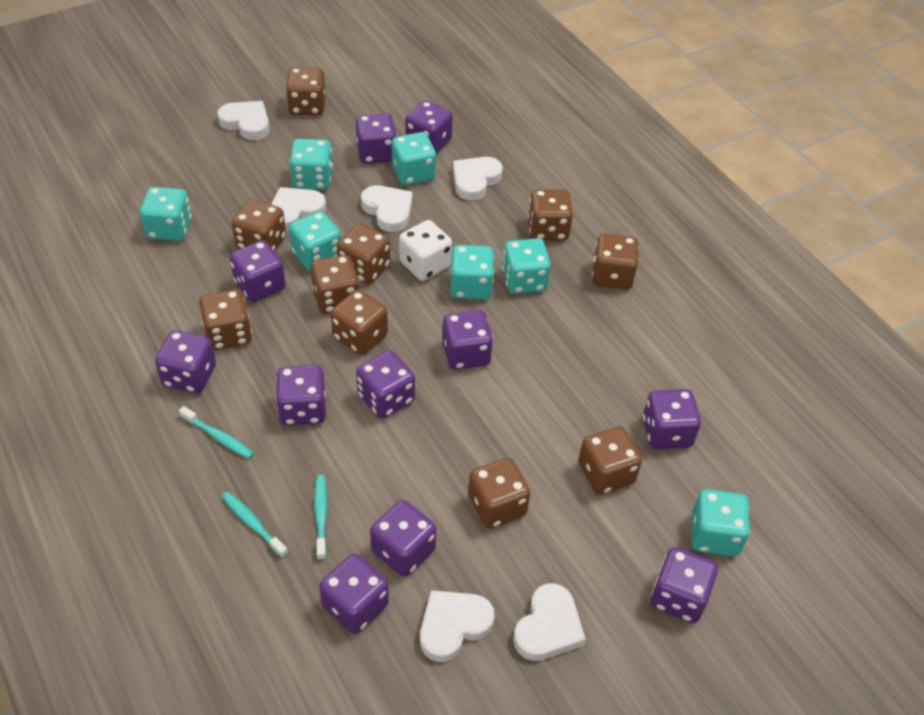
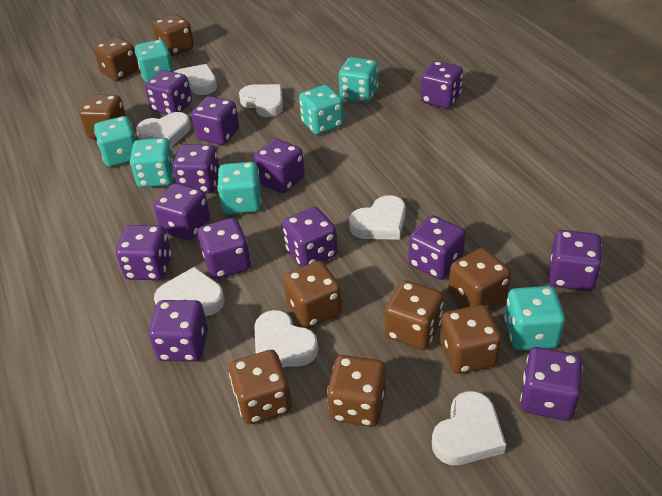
brown dice: 10 -> 9
purple dice: 11 -> 13
turquoise toothbrush: 3 -> 0
white dice: 1 -> 0
white heart: 6 -> 7

